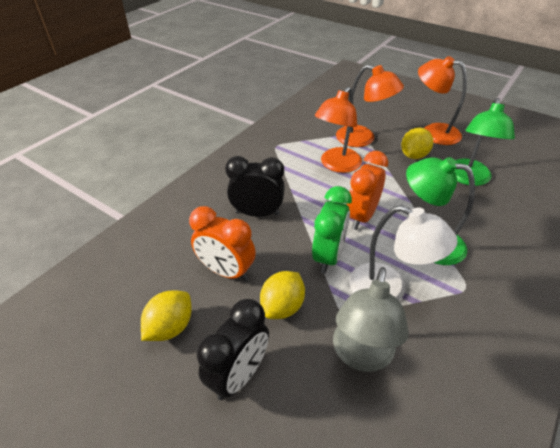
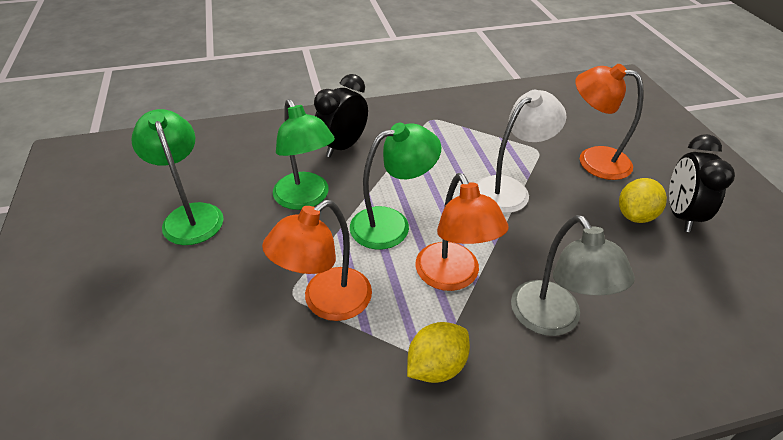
green clock: 1 -> 0
green lamp: 2 -> 3
orange clock: 2 -> 0
yellow lemon: 3 -> 2

